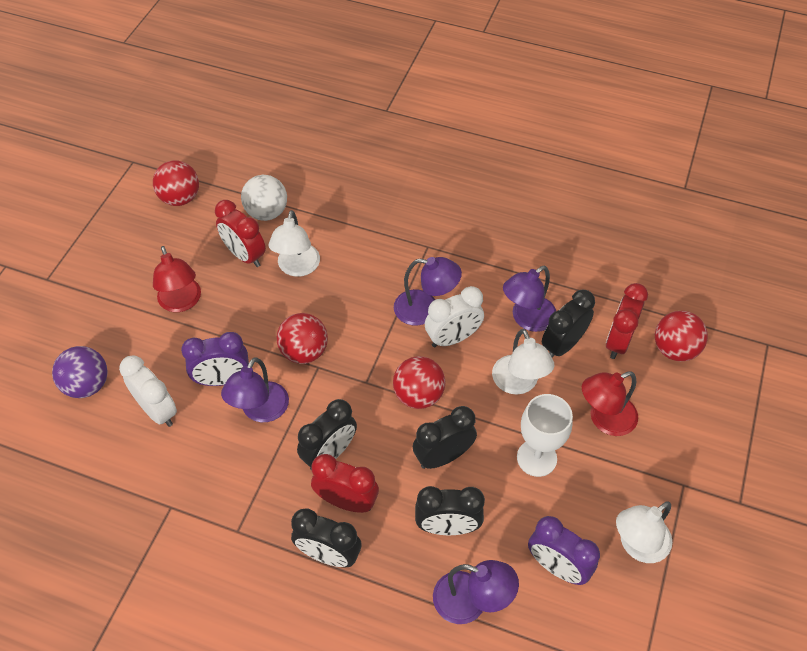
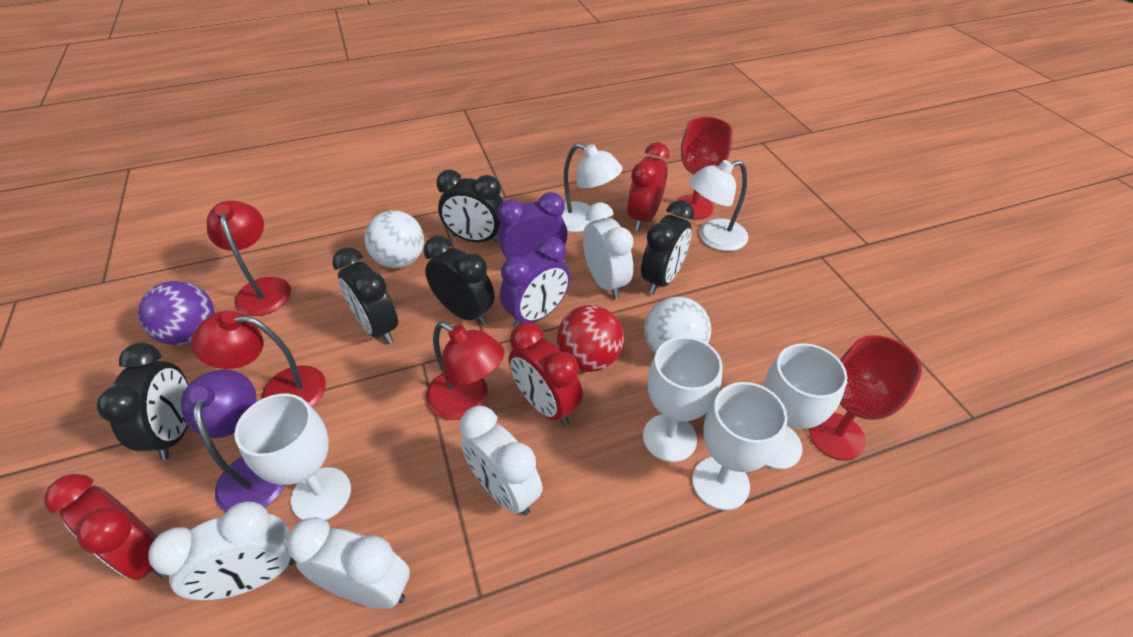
purple lamp: 4 -> 1
red ball: 4 -> 1
red goblet: 0 -> 2
red lamp: 2 -> 3
white ball: 1 -> 2
white clock: 2 -> 4
white goblet: 1 -> 4
white lamp: 3 -> 2

